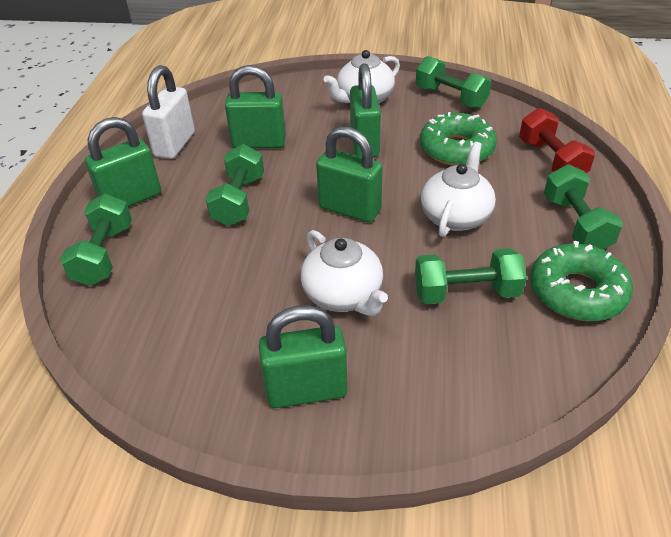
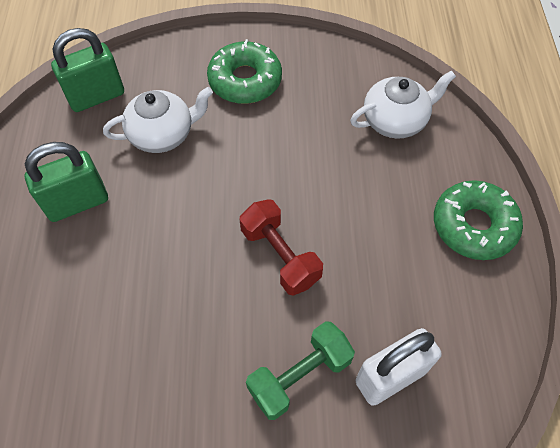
green dumbbell: 5 -> 1
green padlock: 5 -> 2
white teapot: 3 -> 2

